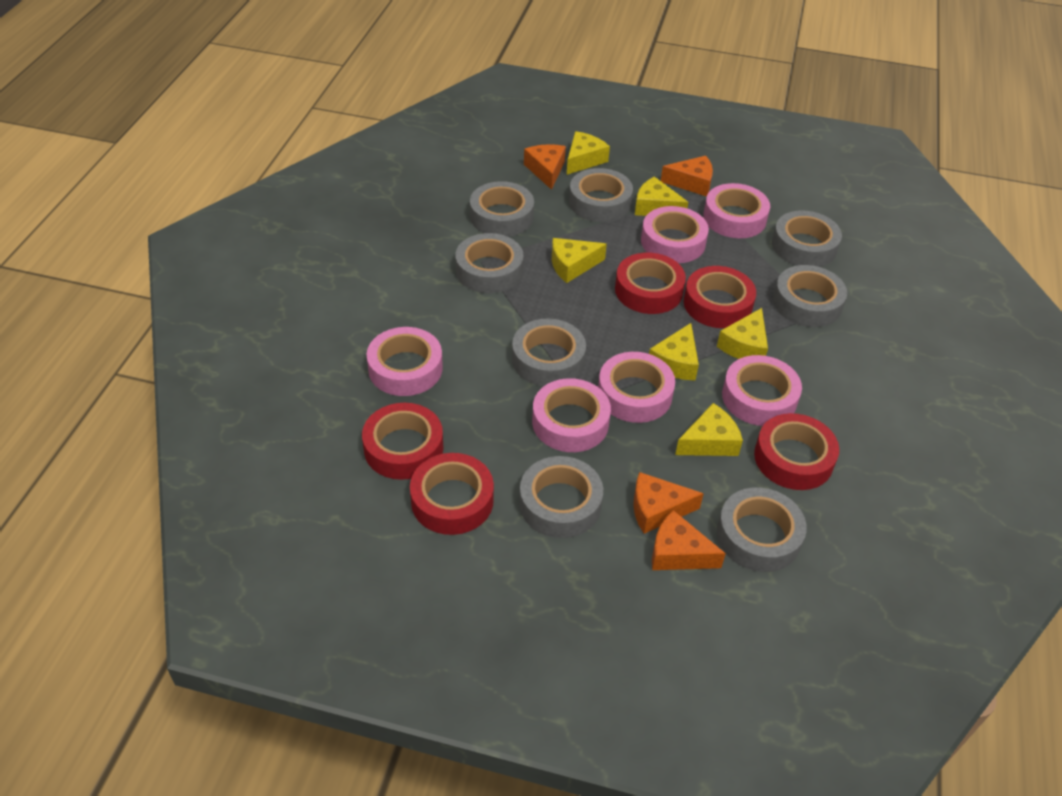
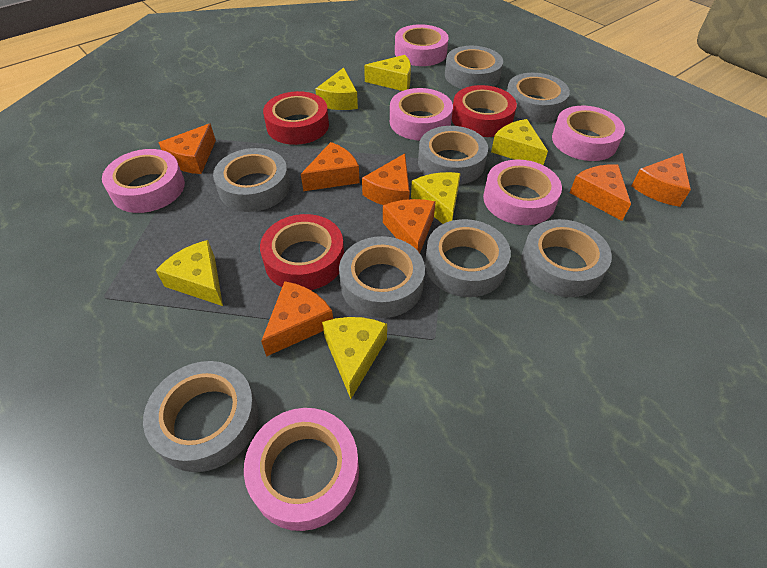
orange cheese: 4 -> 7
red tape: 5 -> 3

